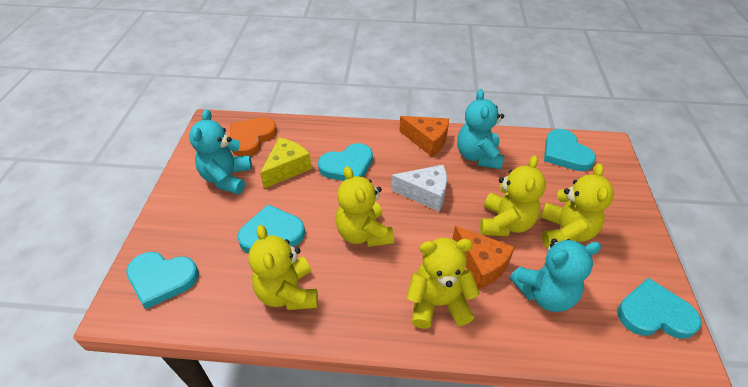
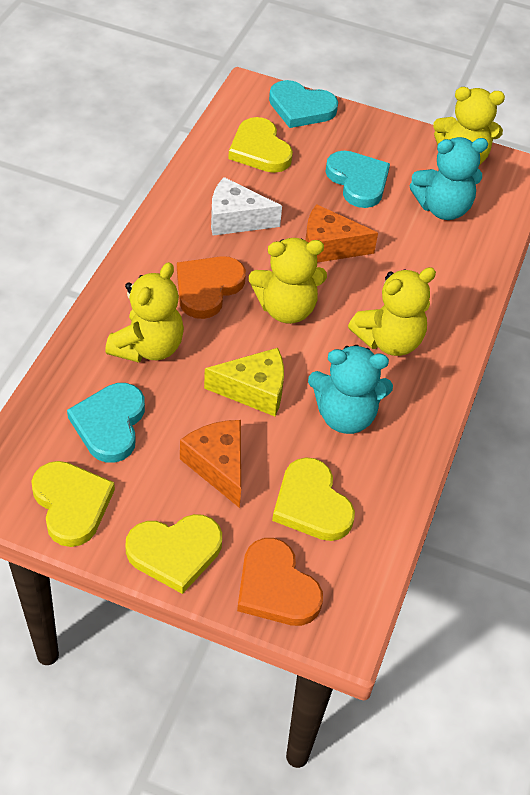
orange heart: 1 -> 2
turquoise heart: 5 -> 3
turquoise teddy bear: 3 -> 2
yellow heart: 0 -> 4
yellow teddy bear: 5 -> 4

